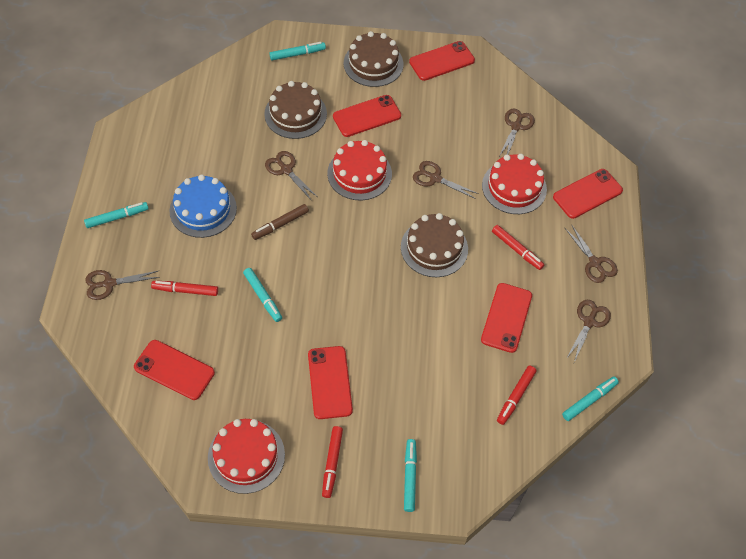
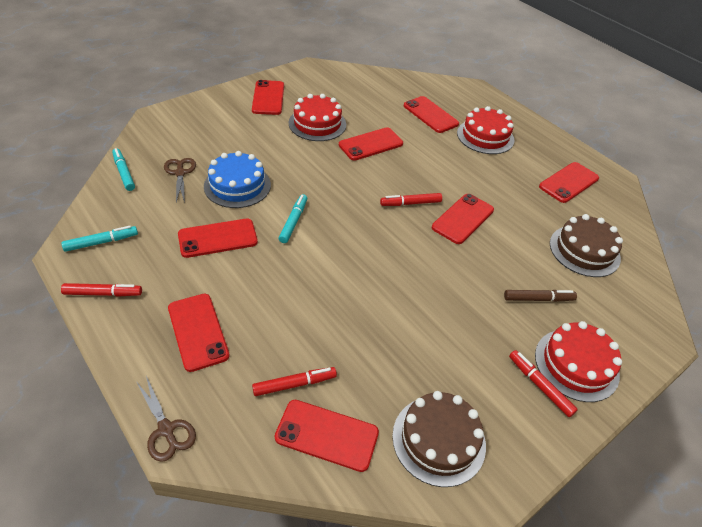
brown cake: 3 -> 2
brown scissors: 6 -> 2
red phone: 6 -> 8
turquoise marker: 5 -> 3

